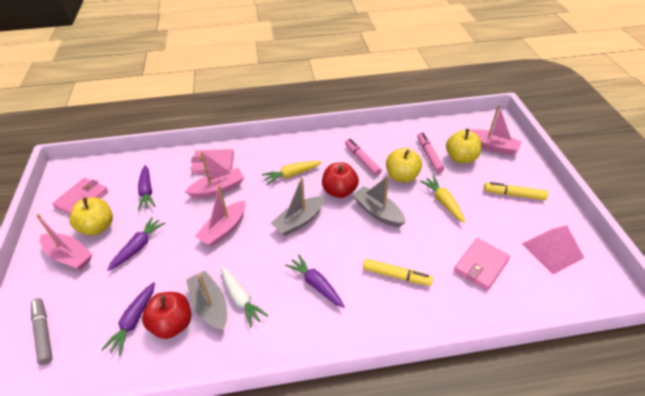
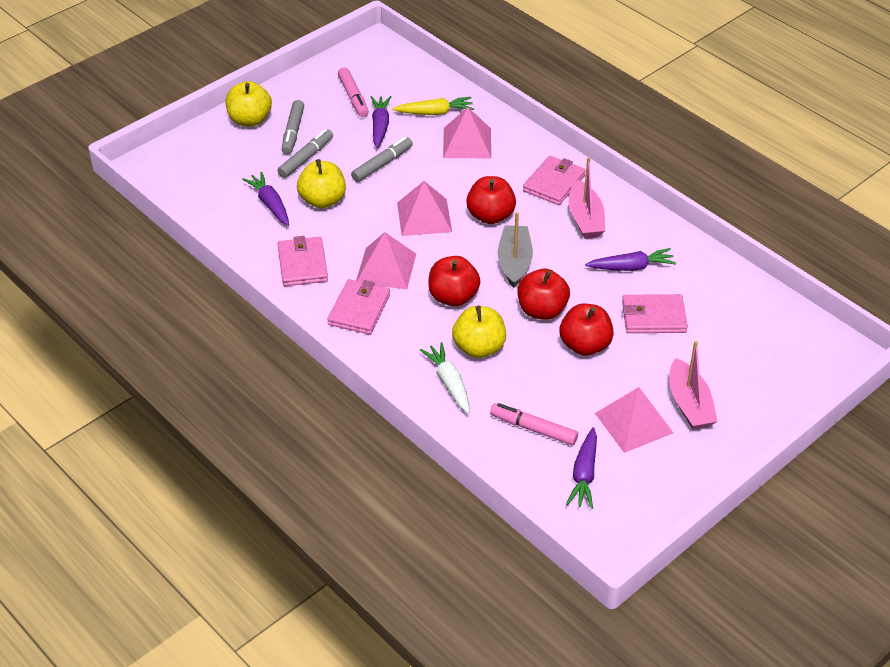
grey boat: 3 -> 1
grey marker: 1 -> 3
pink boat: 4 -> 2
pink pyramid: 1 -> 4
pink wallet: 3 -> 4
red apple: 2 -> 4
yellow carrot: 2 -> 1
yellow marker: 2 -> 0

